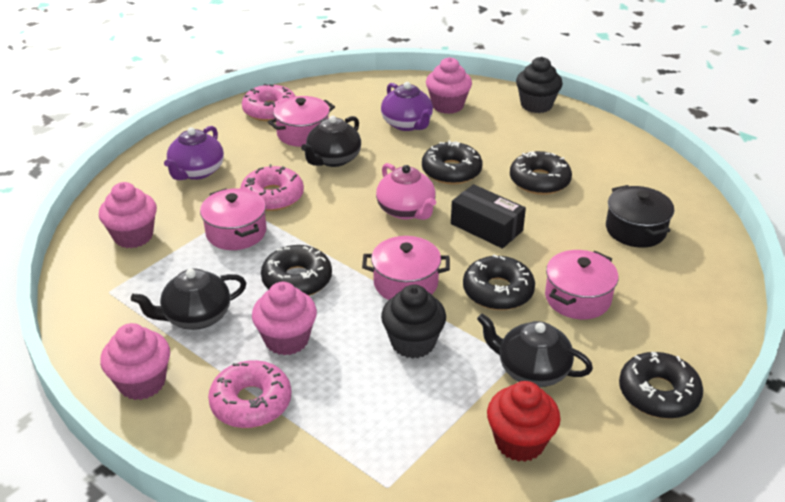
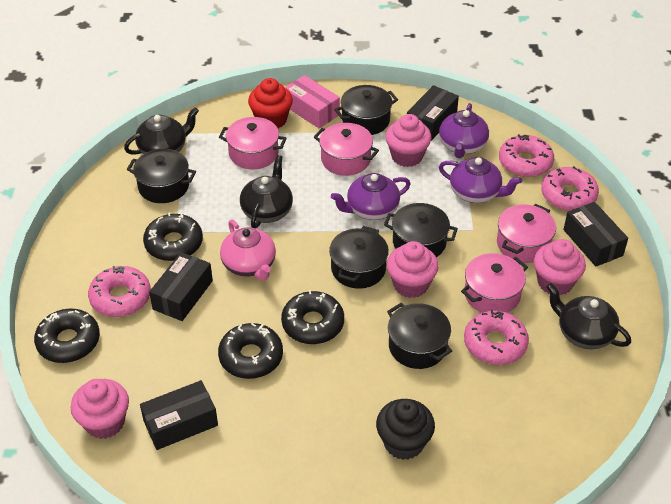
black box: 1 -> 4
black cupcake: 2 -> 1
black donut: 5 -> 4
black pot: 1 -> 5
pink box: 0 -> 1
pink donut: 3 -> 4
purple teapot: 2 -> 3

